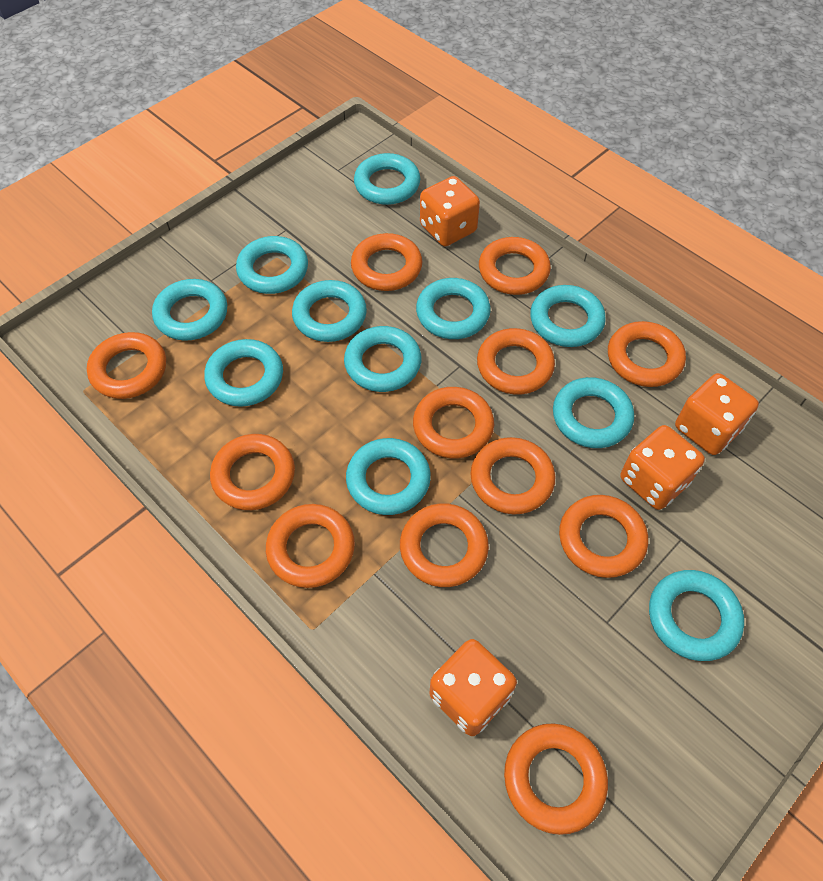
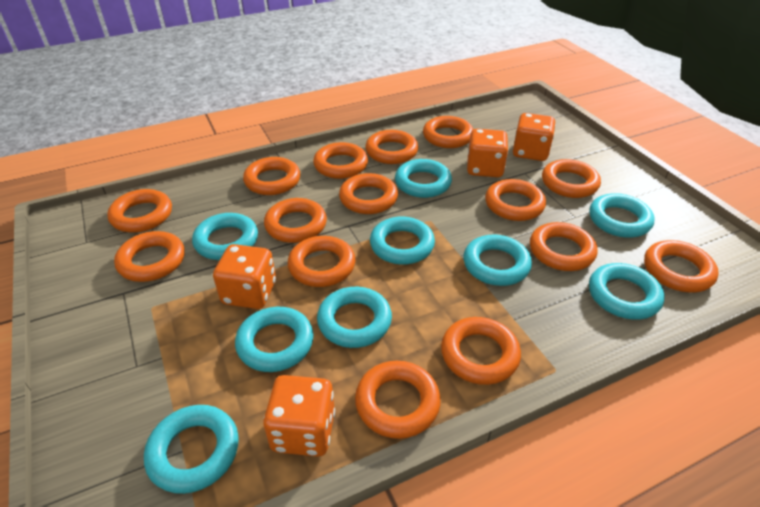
orange ring: 12 -> 15
turquoise ring: 11 -> 9

